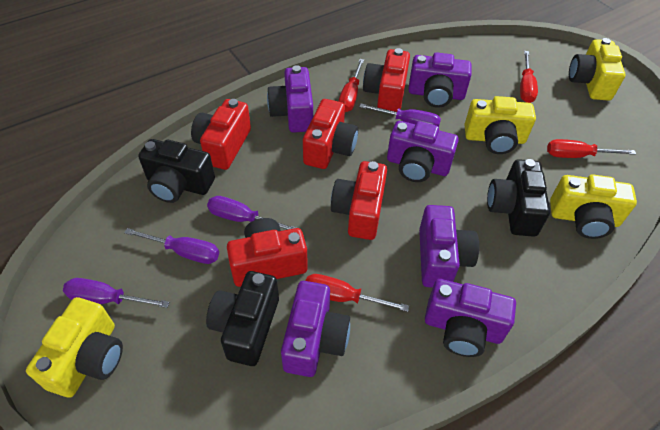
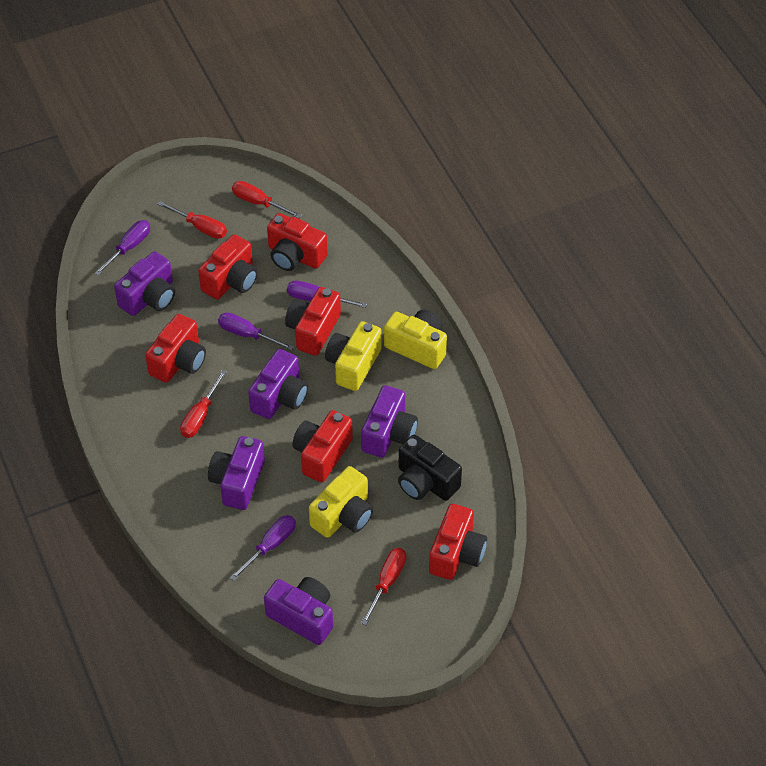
black camera: 3 -> 1
purple camera: 6 -> 5
red camera: 5 -> 6
yellow camera: 4 -> 3

